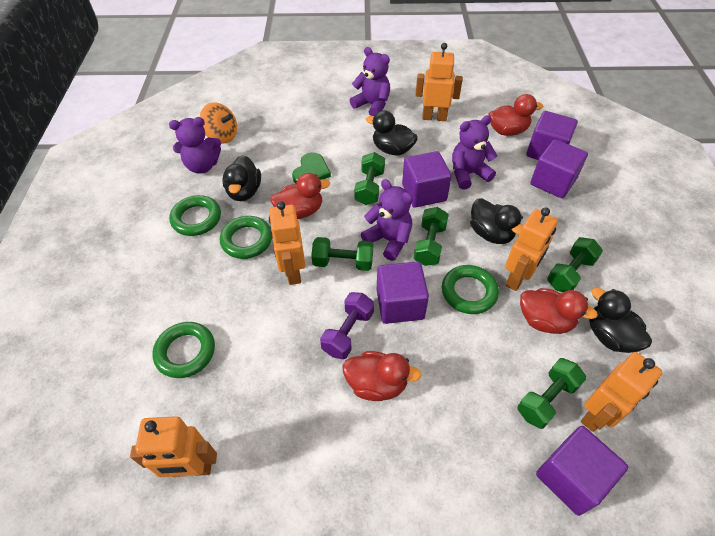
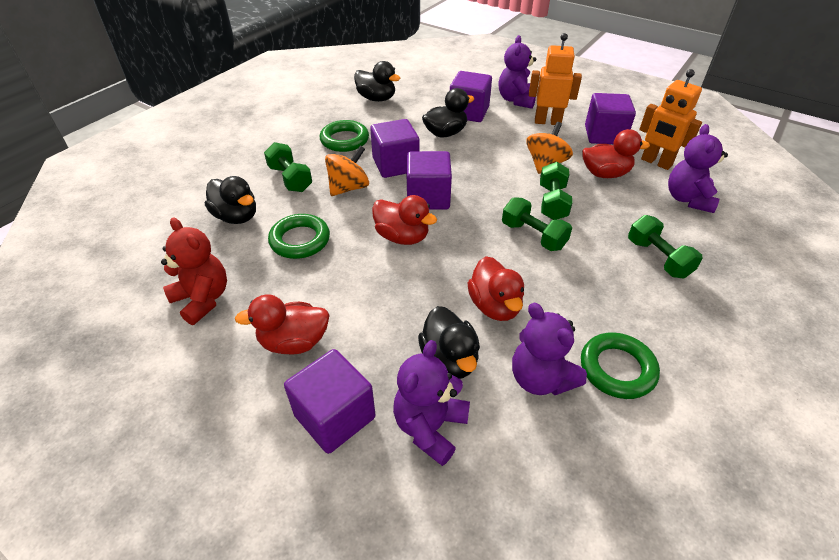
green dumbbell: 5 -> 4
green heart: 1 -> 0
green ring: 4 -> 3
orange robot: 5 -> 2
orange spinning top: 1 -> 2
purple dumbbell: 1 -> 0
red teddy bear: 0 -> 1

